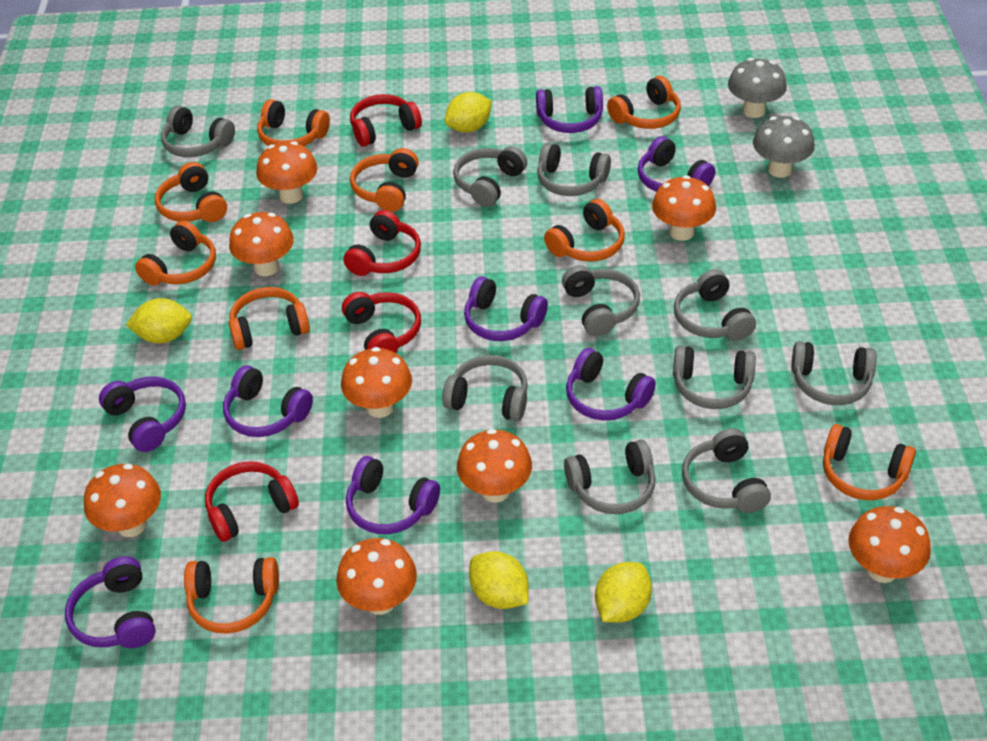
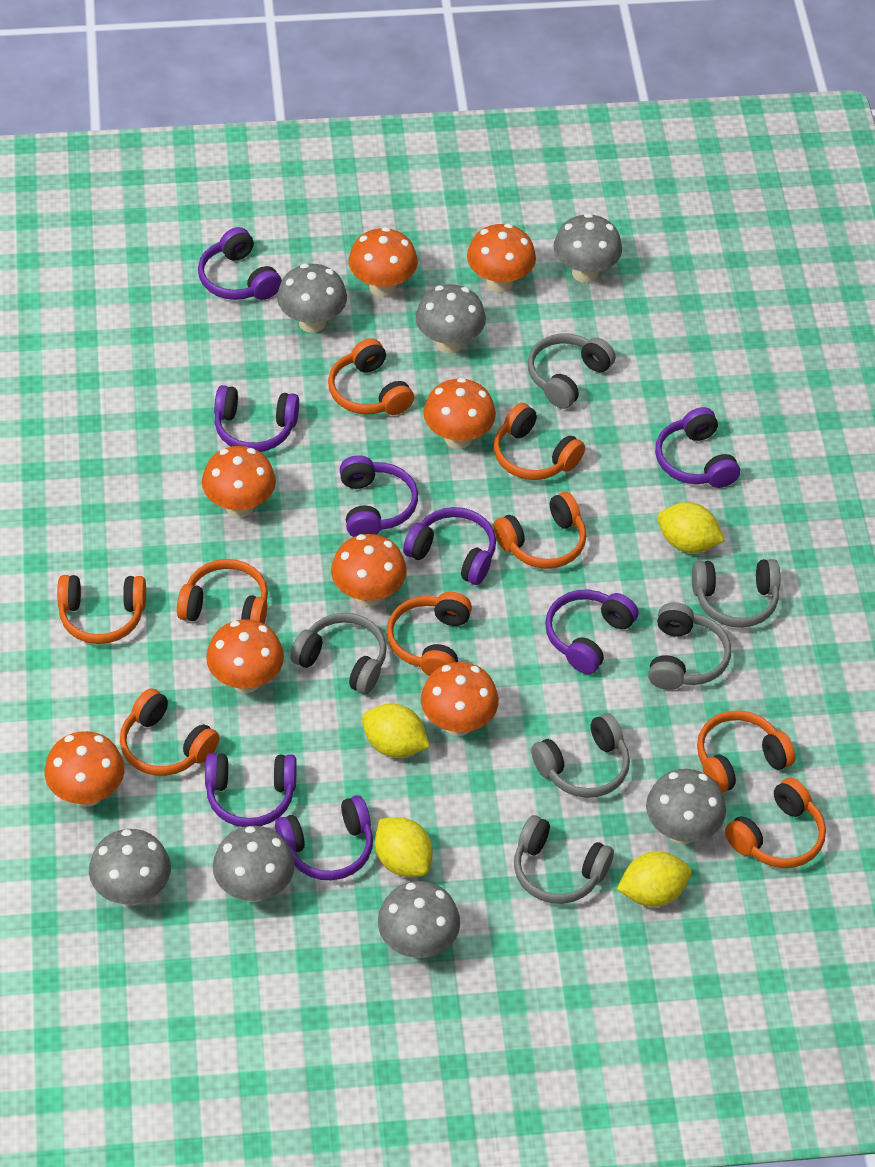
grey headphones: 10 -> 6
grey mushroom: 2 -> 7
red headphones: 4 -> 0

